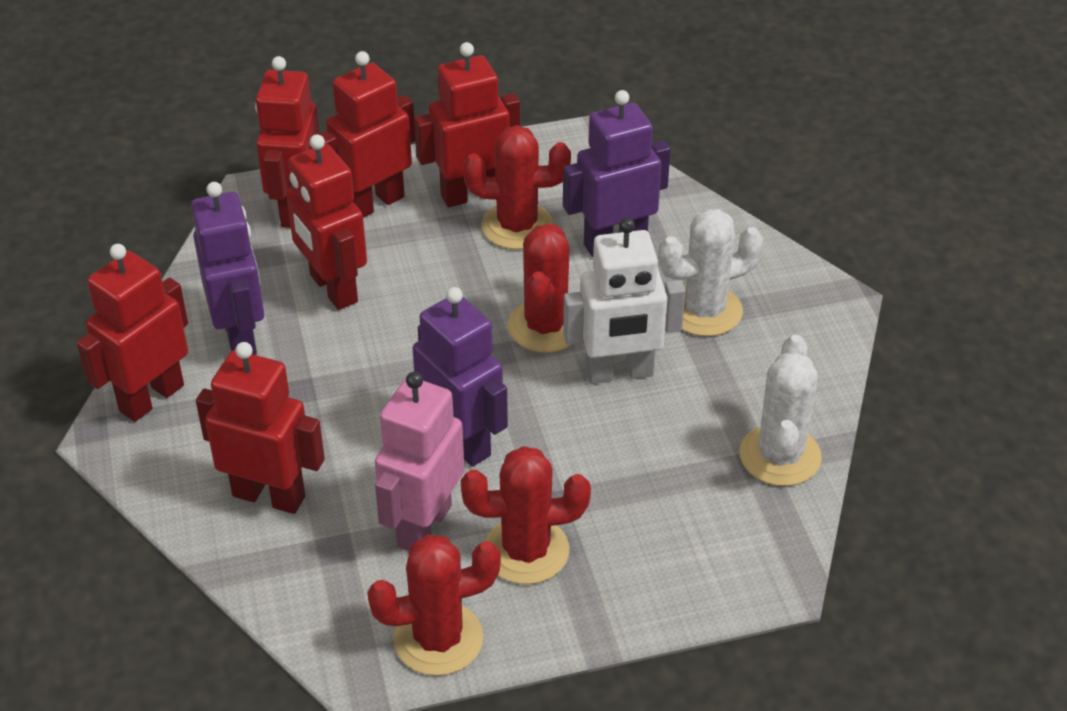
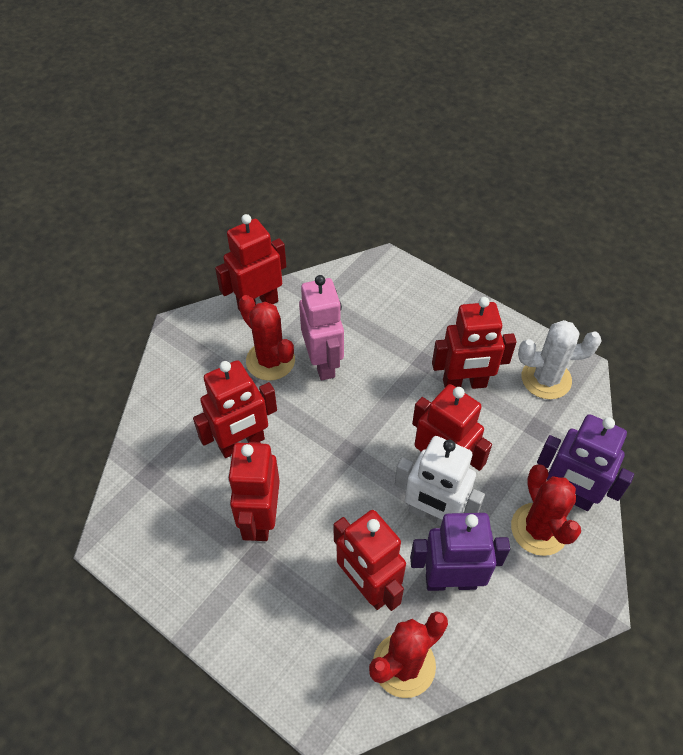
purple robot: 3 -> 2
red cactus: 4 -> 3
white cactus: 2 -> 1

